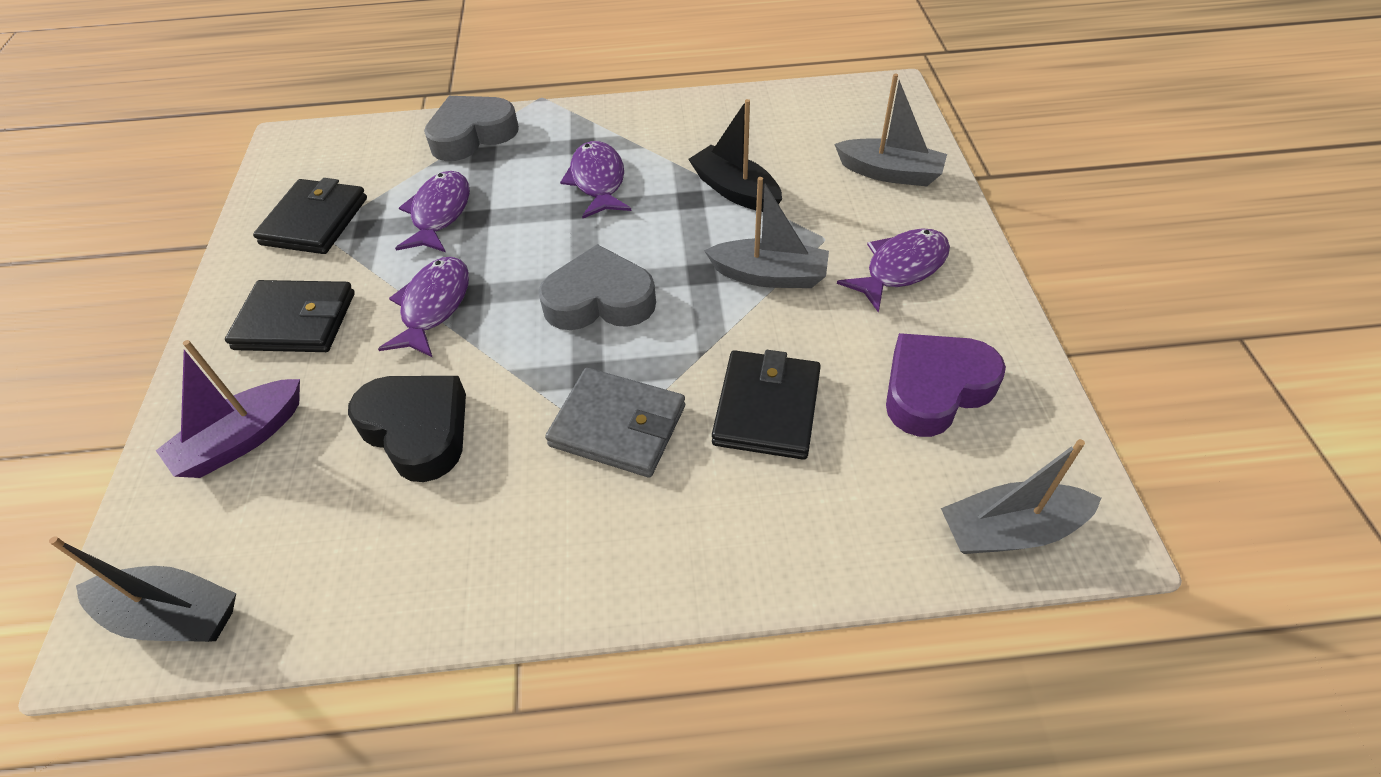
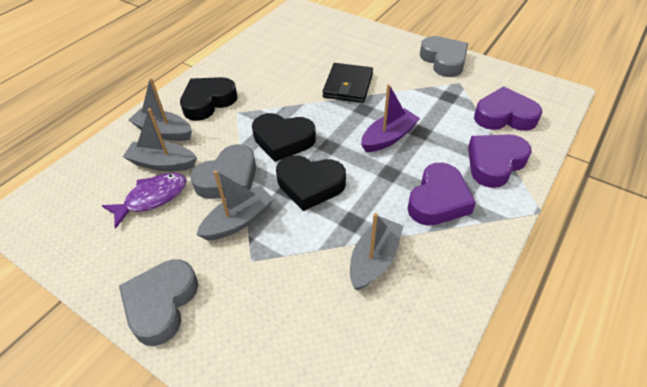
black boat: 2 -> 0
black heart: 1 -> 3
black wallet: 3 -> 1
grey boat: 3 -> 4
grey heart: 2 -> 3
grey wallet: 1 -> 0
purple fish: 4 -> 1
purple heart: 1 -> 3

